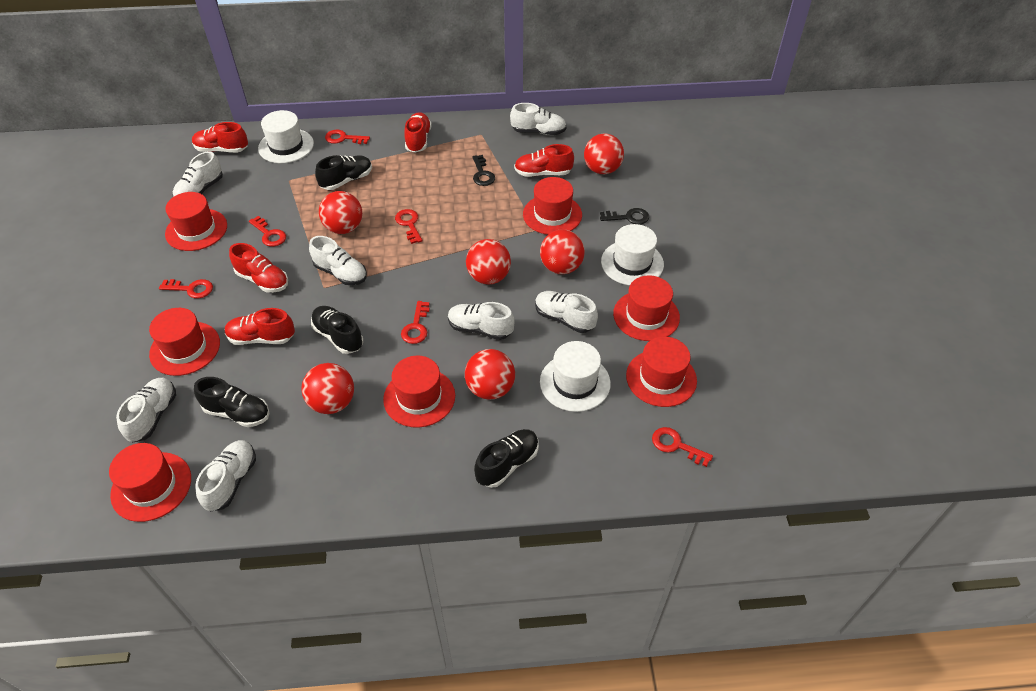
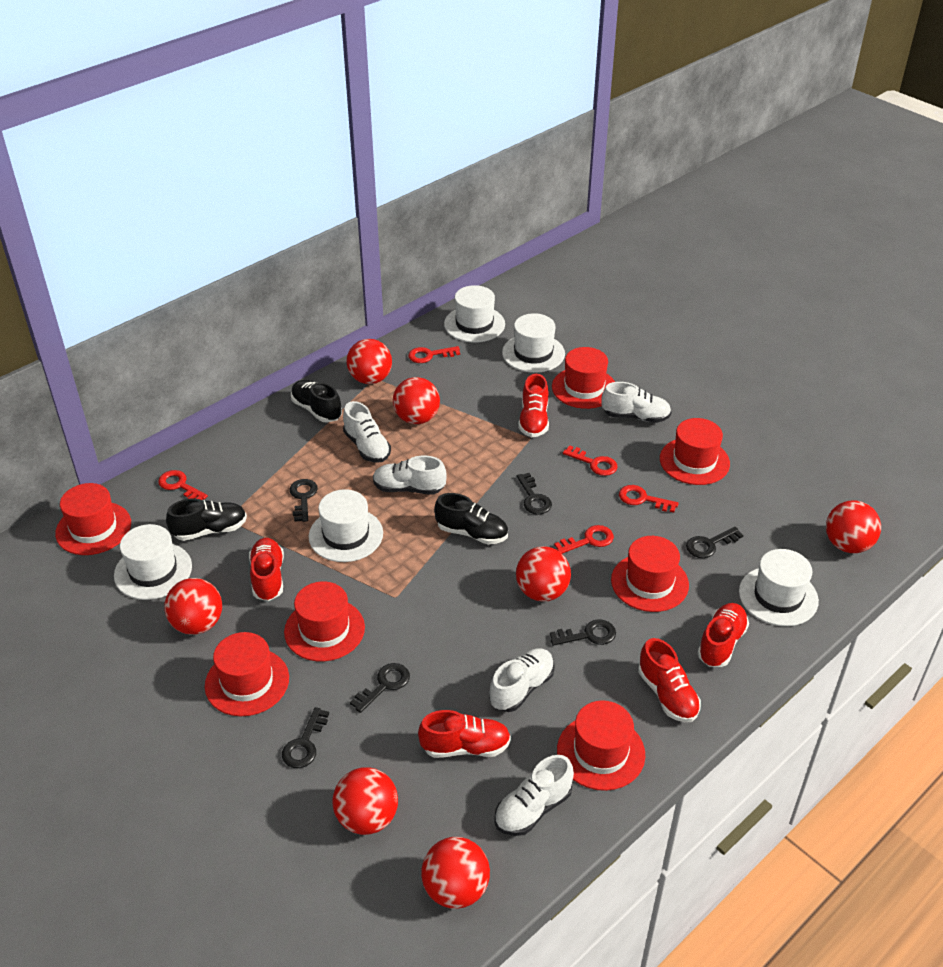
black key: 2 -> 6
black shoe: 4 -> 3
red ball: 6 -> 7
red key: 6 -> 5
white hat: 3 -> 5
white shoe: 7 -> 5

